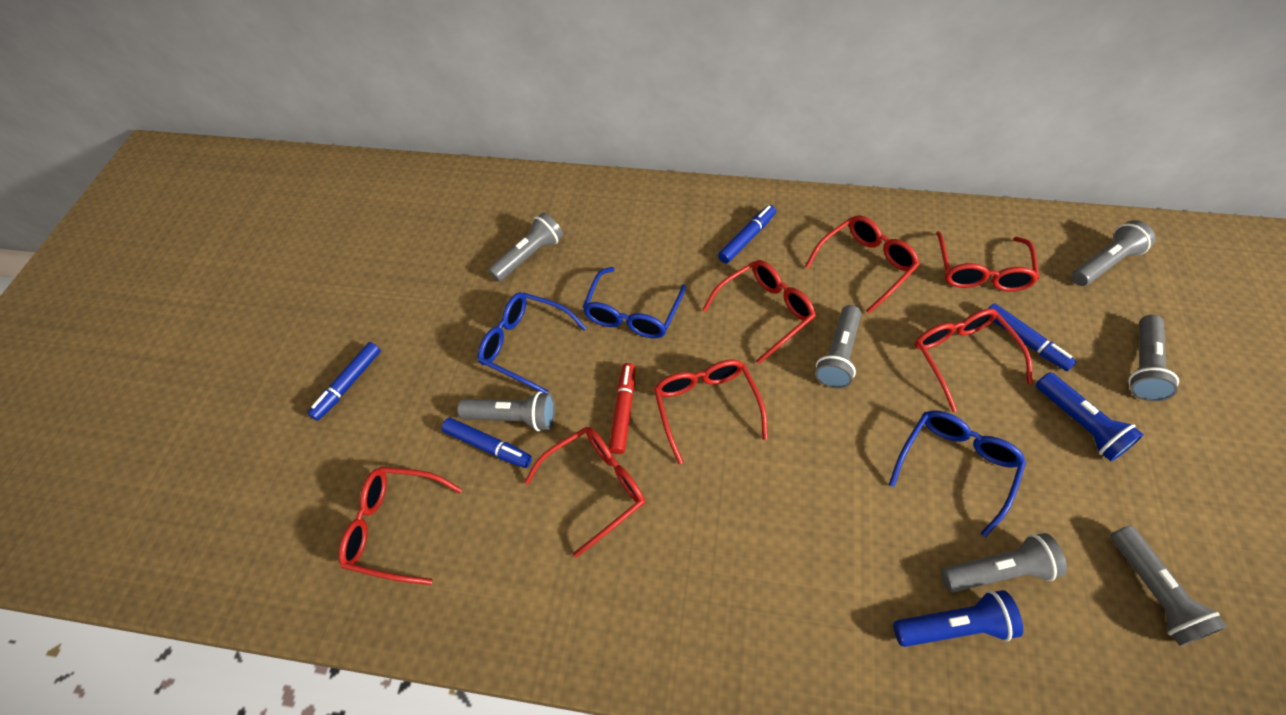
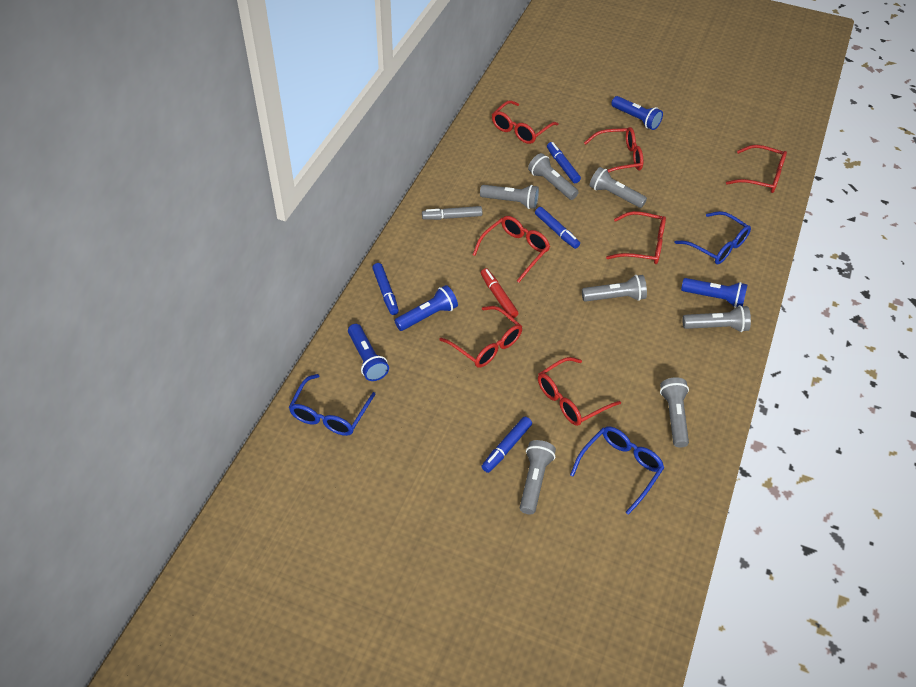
blue flashlight: 2 -> 4
grey marker: 0 -> 1

